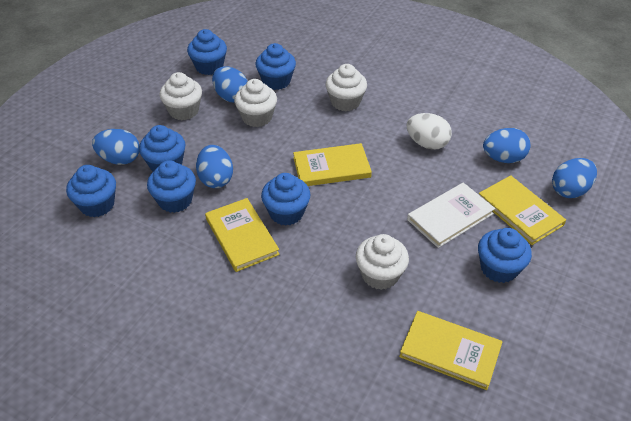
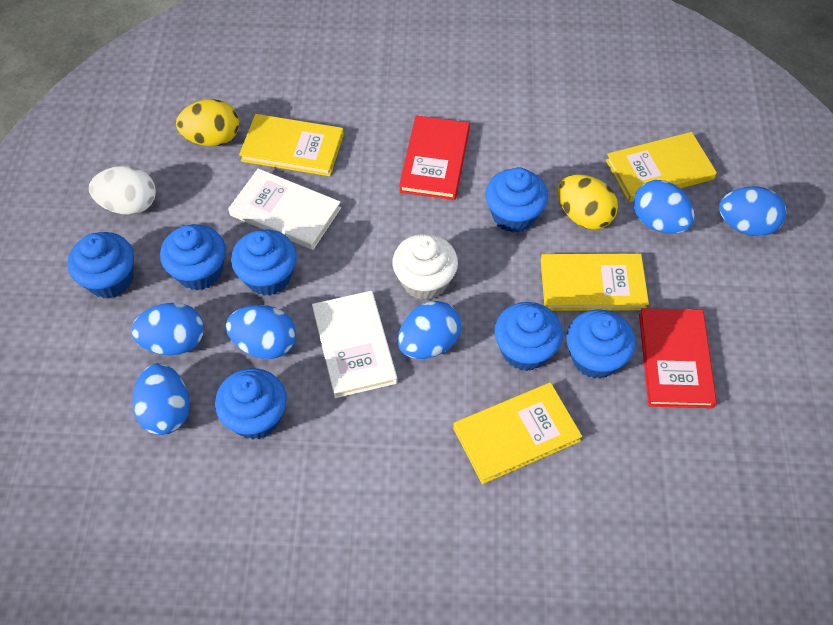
blue egg: 5 -> 6
red book: 0 -> 2
white book: 1 -> 2
white cupcake: 4 -> 1
yellow egg: 0 -> 2

